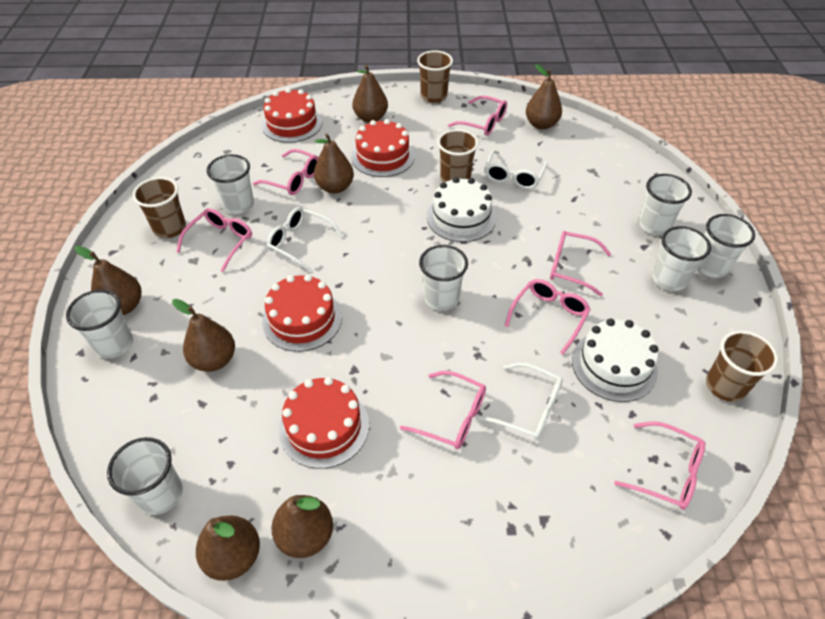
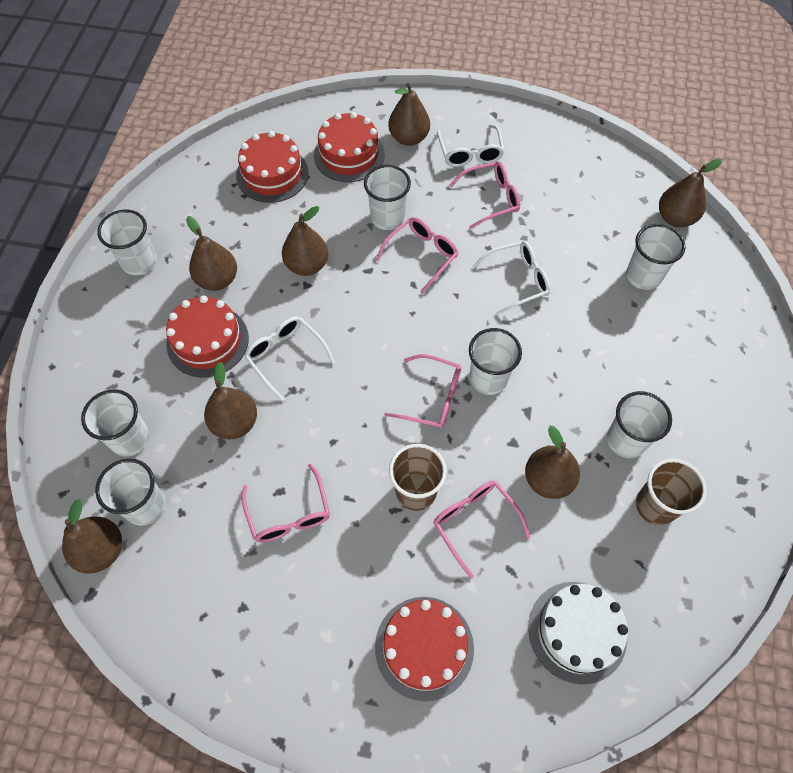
brown cup: 4 -> 2
pink glasses: 7 -> 5
white cake: 2 -> 1

